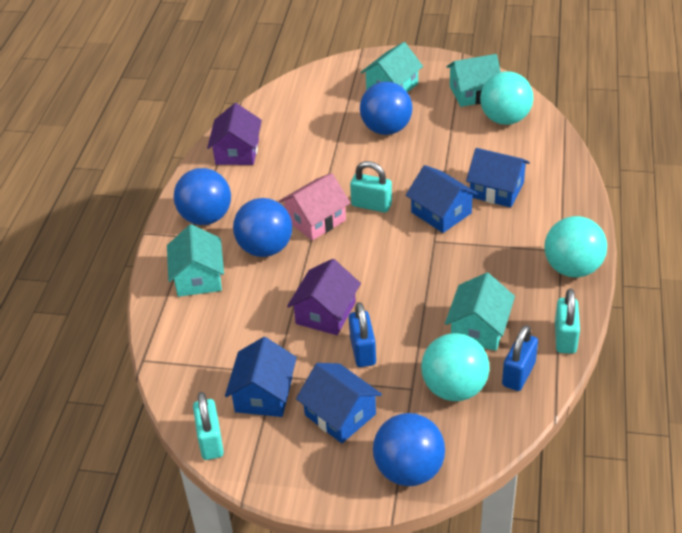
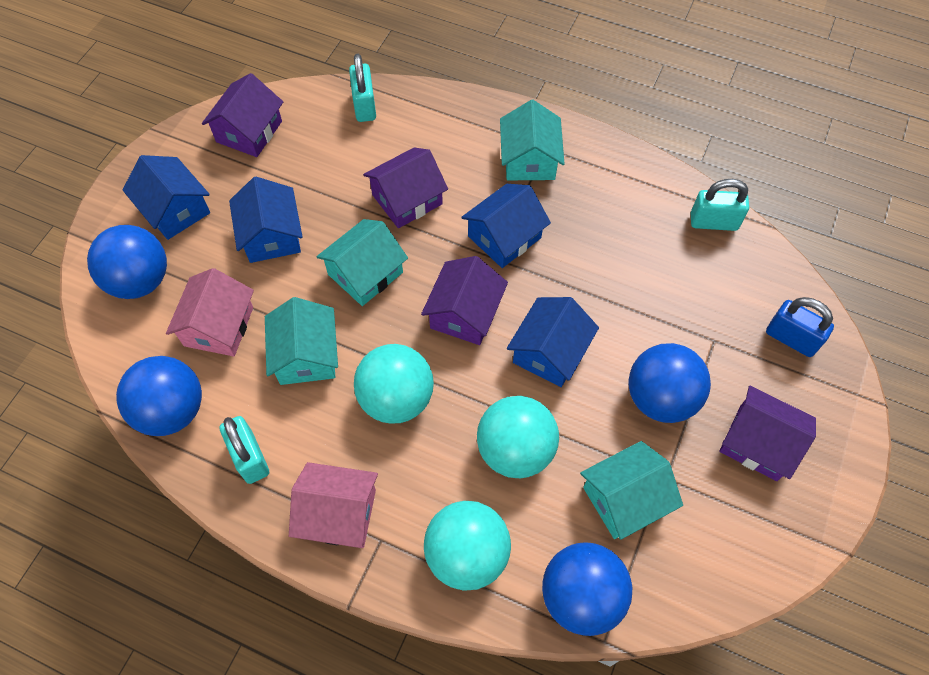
blue padlock: 2 -> 1
pink house: 1 -> 2
purple house: 2 -> 4

